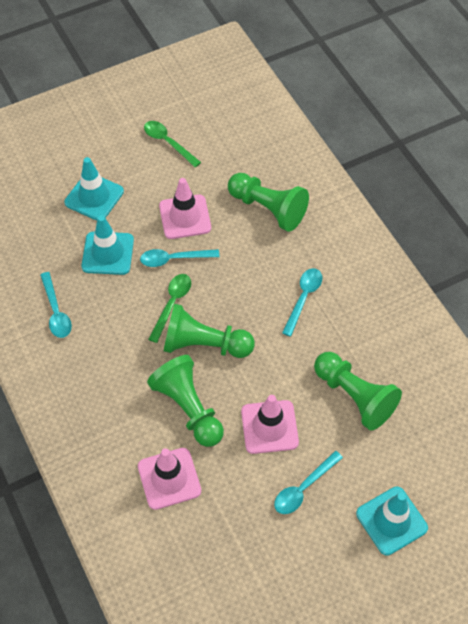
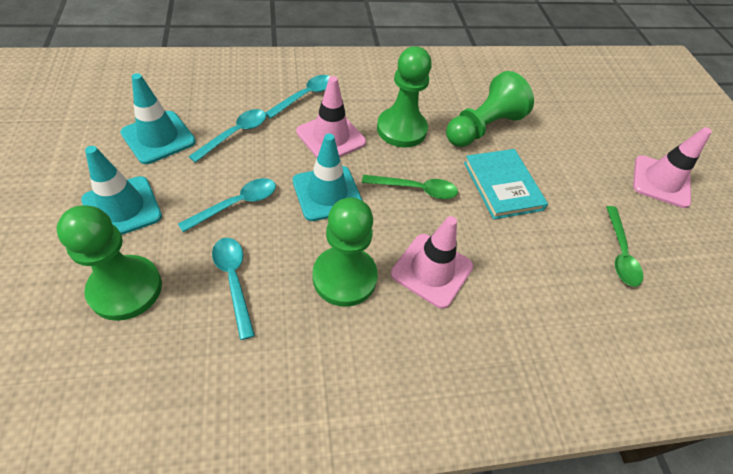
turquoise book: 0 -> 1

